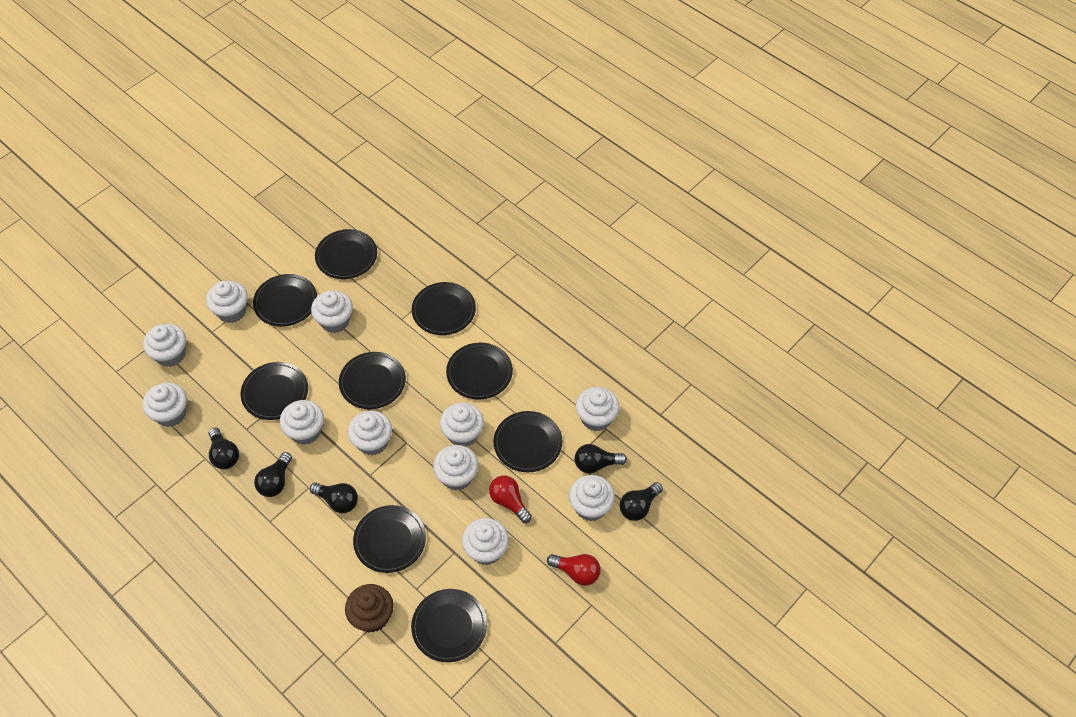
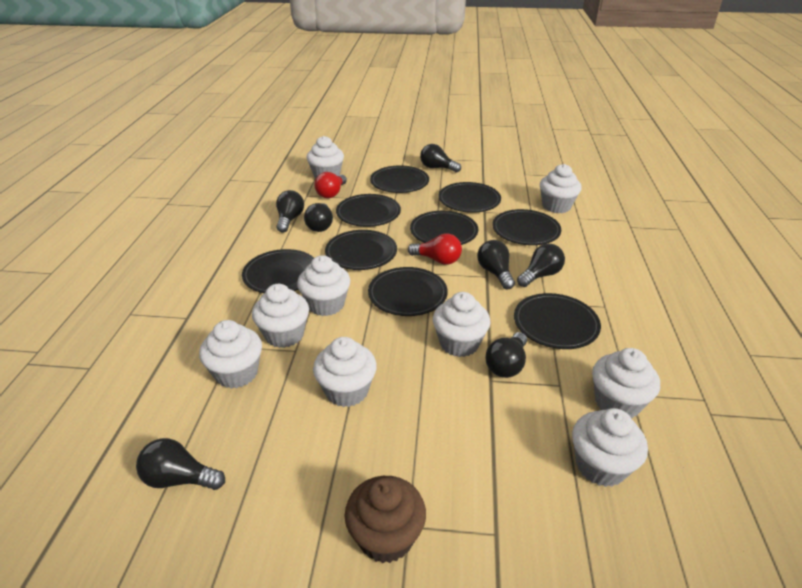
black light bulb: 5 -> 7
white cupcake: 11 -> 9

